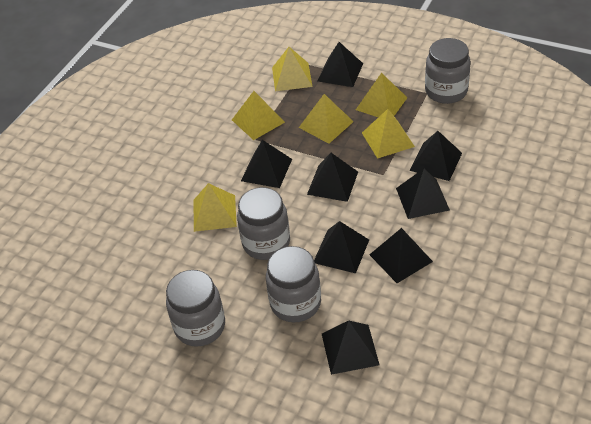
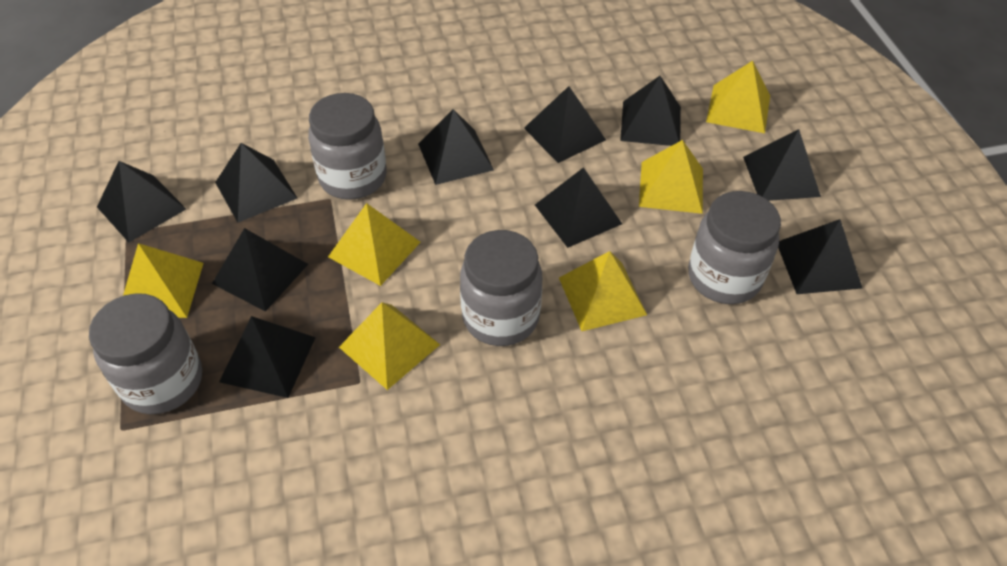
black pyramid: 8 -> 10

